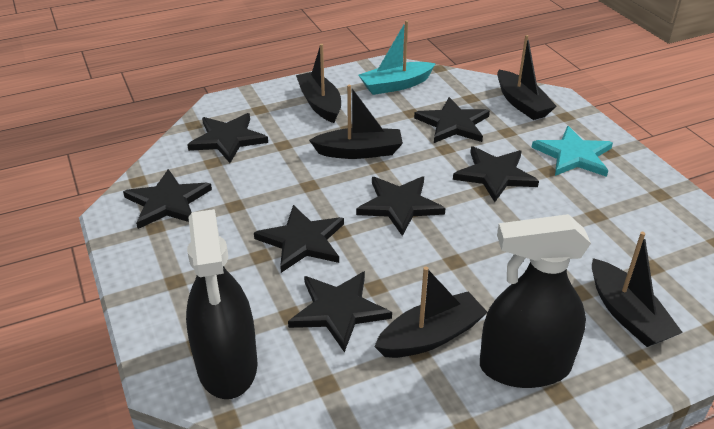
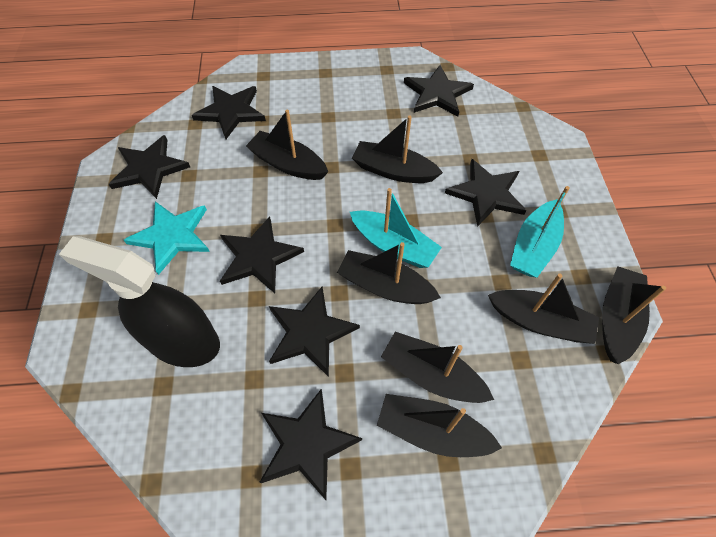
black boat: 5 -> 7
black spray bottle: 2 -> 1
turquoise boat: 1 -> 2

